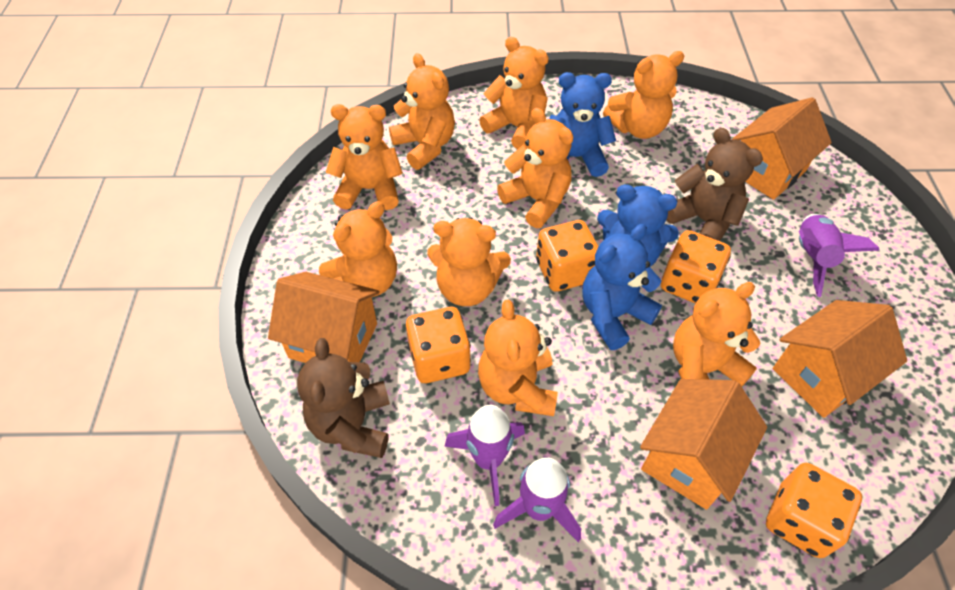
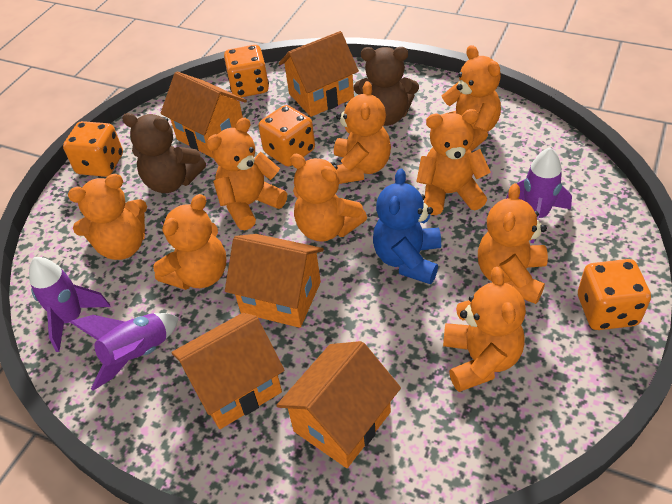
blue teddy bear: 3 -> 1
orange house: 4 -> 5

